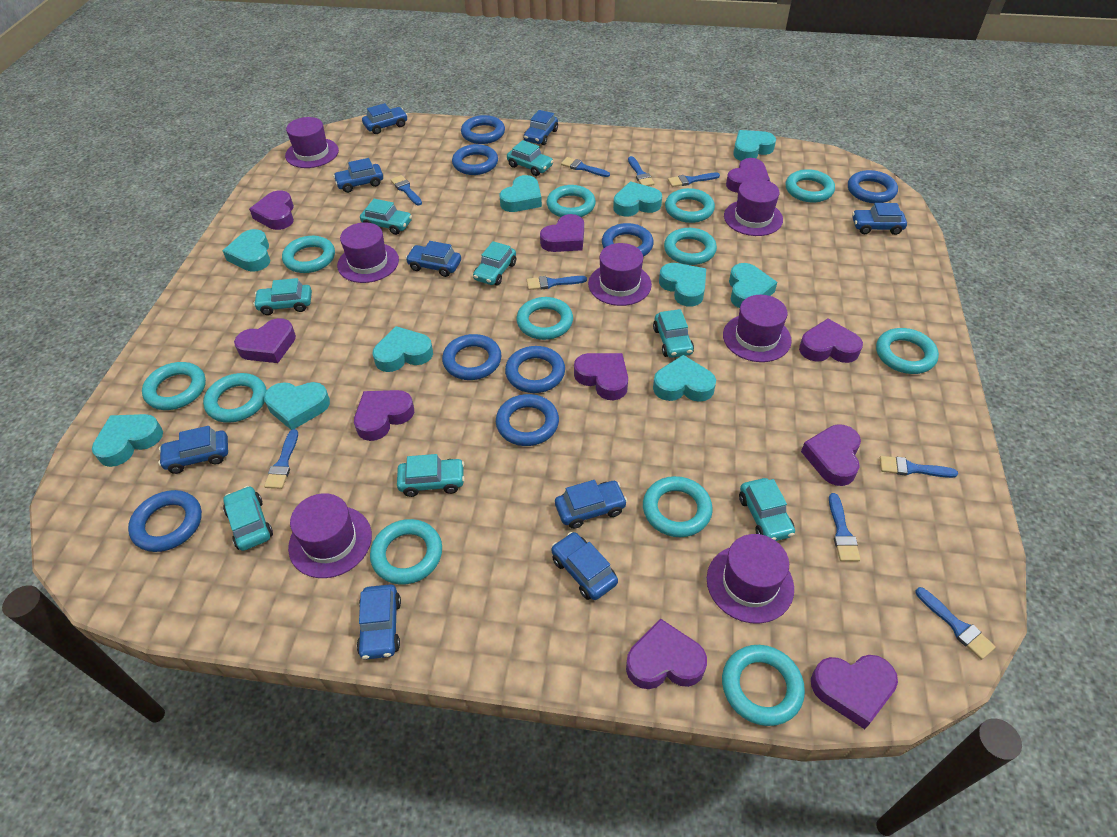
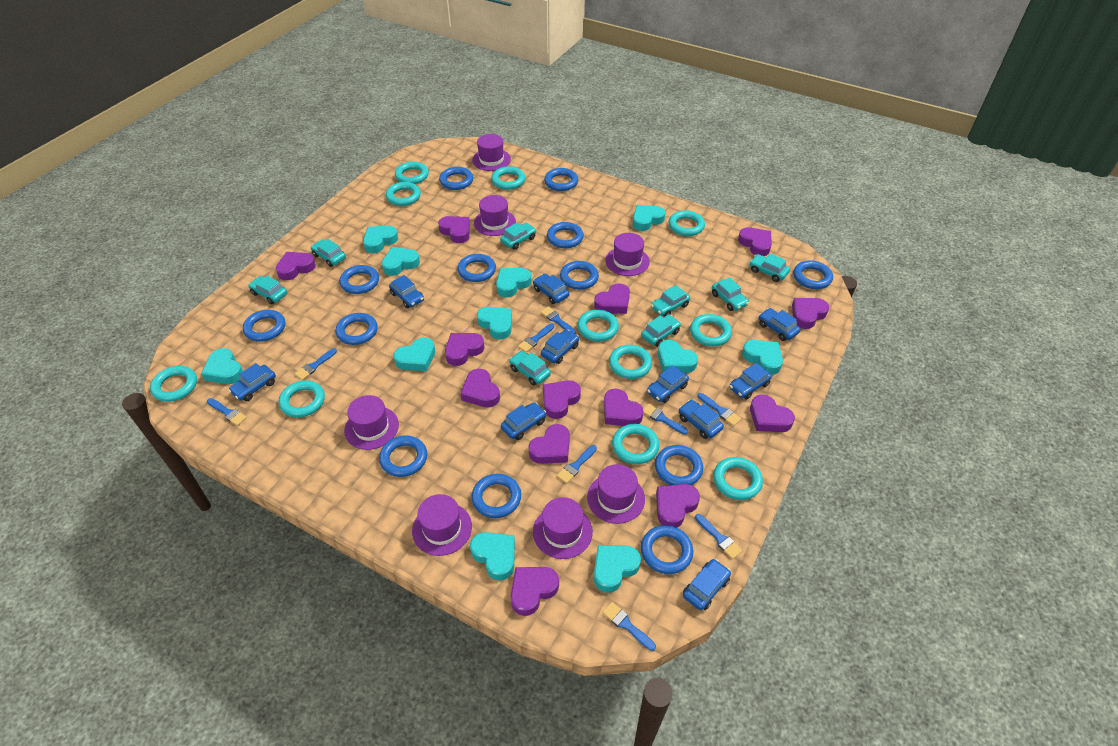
blue car: 9 -> 10
blue ring: 8 -> 13
purple heart: 10 -> 13
turquoise heart: 10 -> 11
turquoise ring: 12 -> 11

